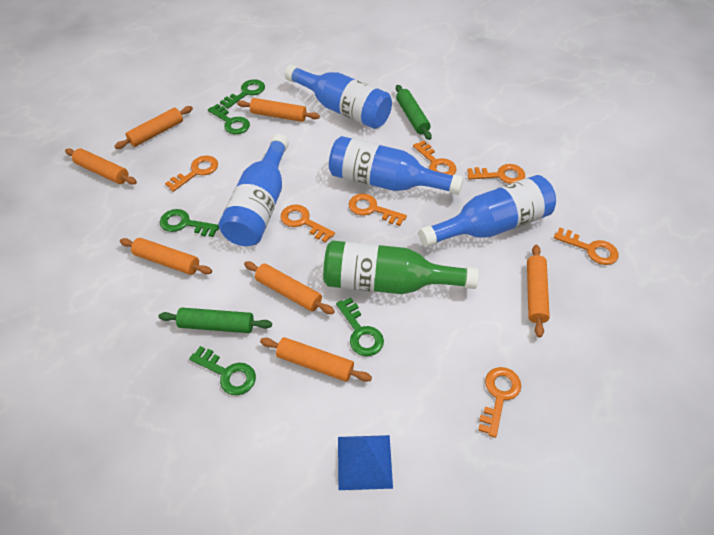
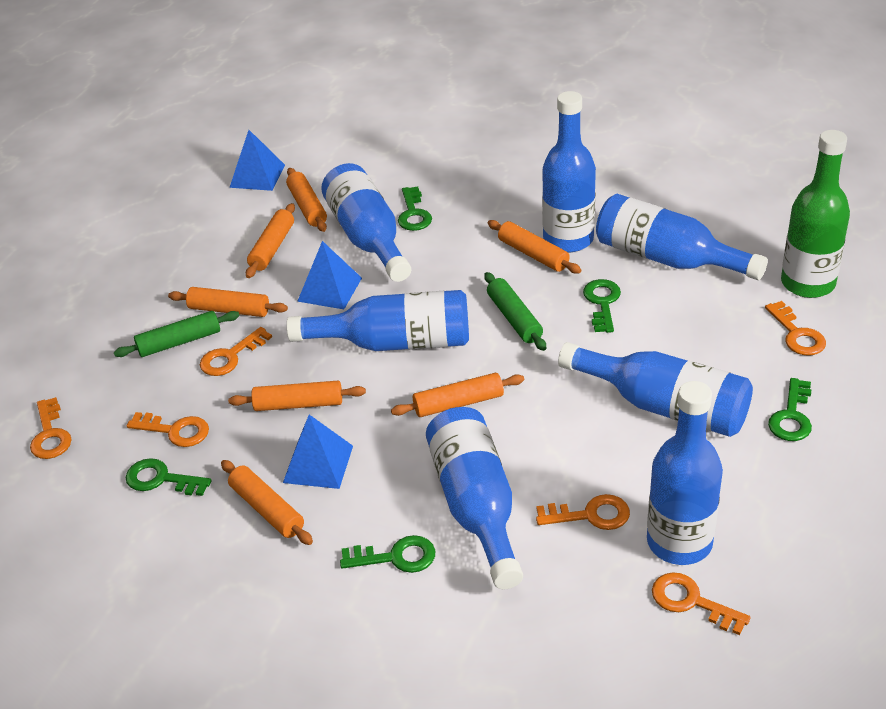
blue bottle: 4 -> 7
blue pyramid: 1 -> 3
orange key: 7 -> 6

